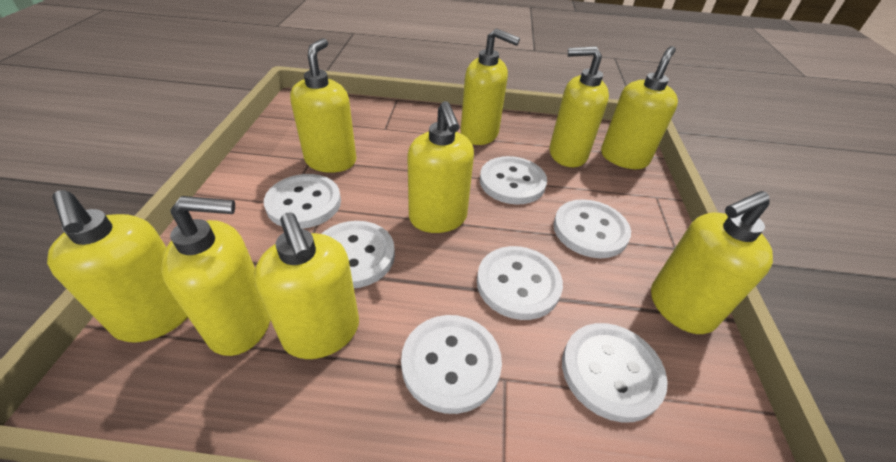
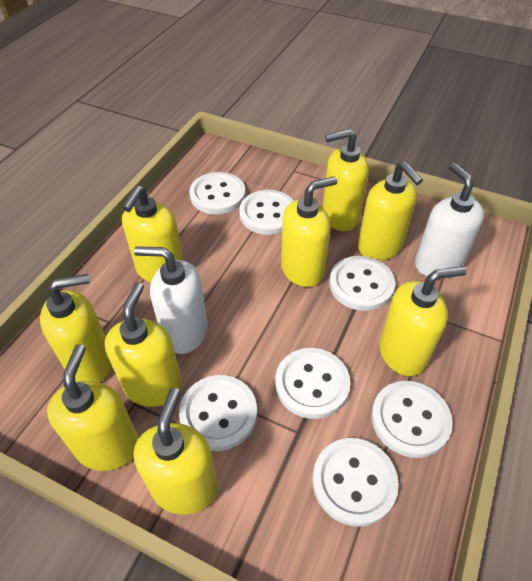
white soap dispenser: 0 -> 2

